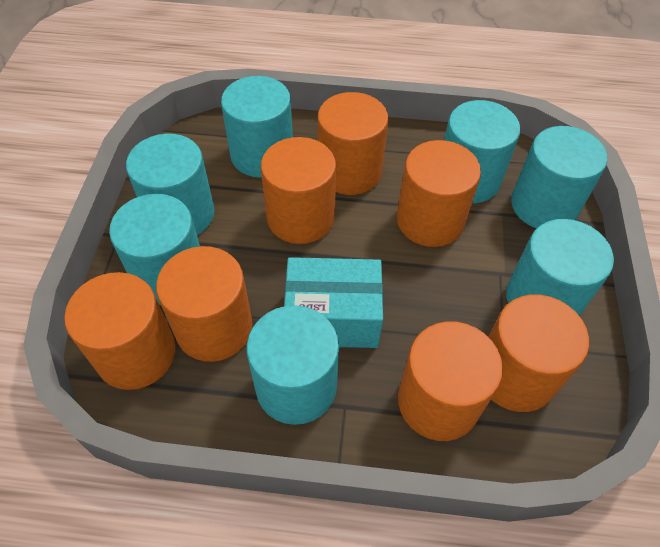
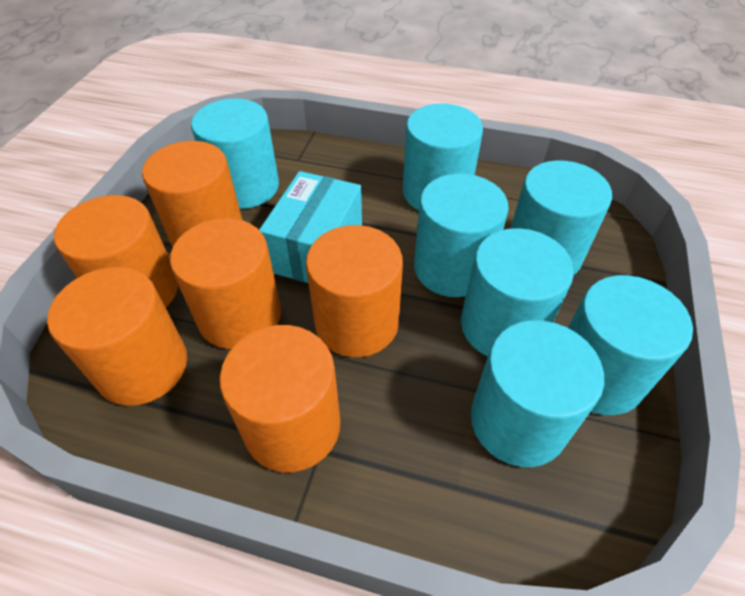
orange cylinder: 7 -> 6

